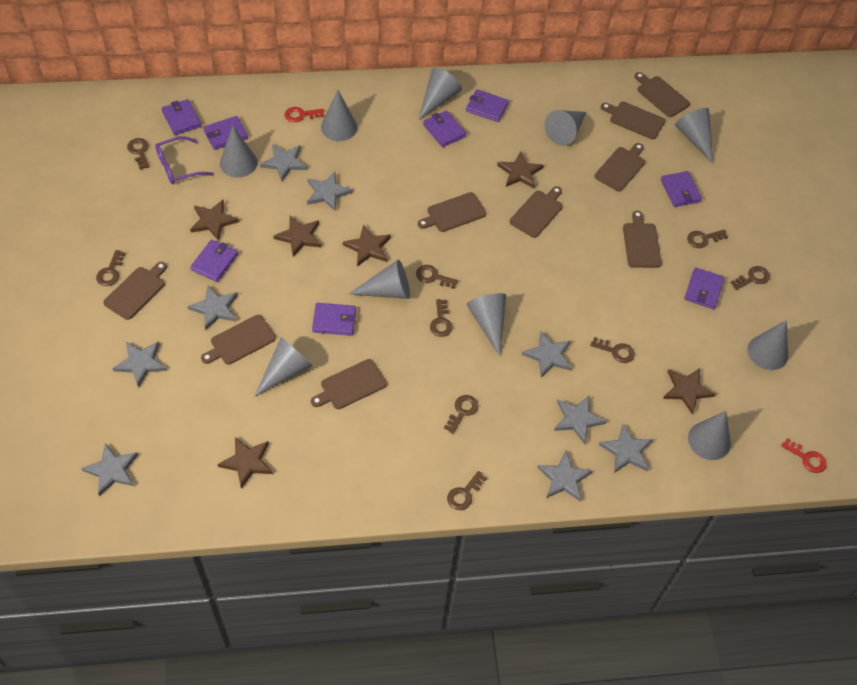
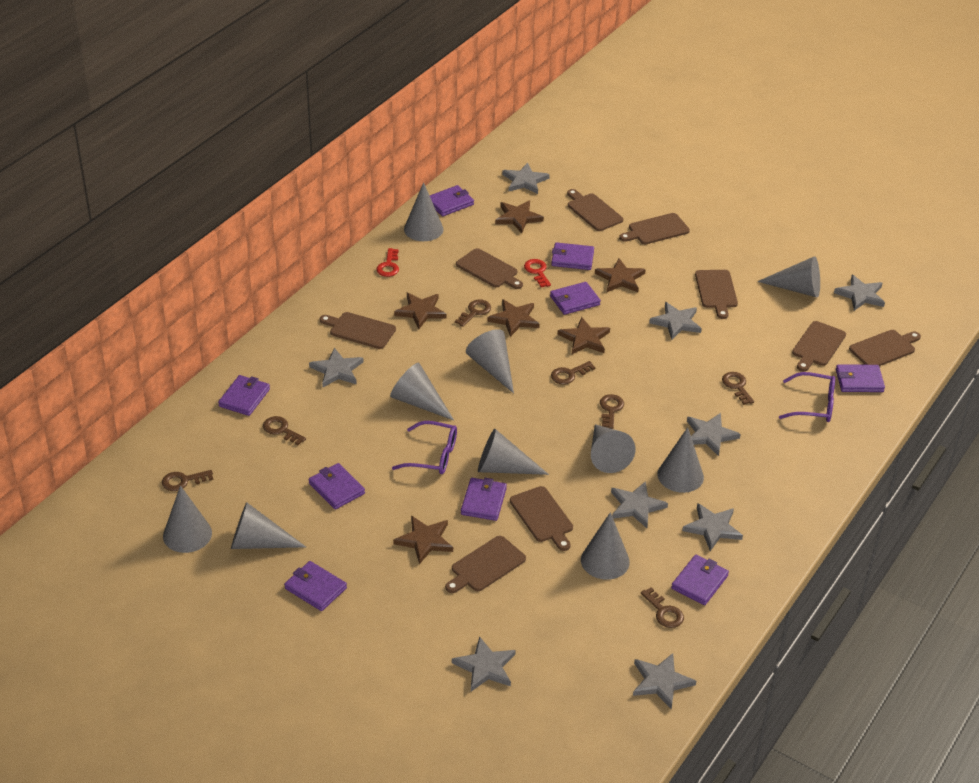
brown key: 9 -> 7
purple glasses: 1 -> 2
purple wallet: 8 -> 9

